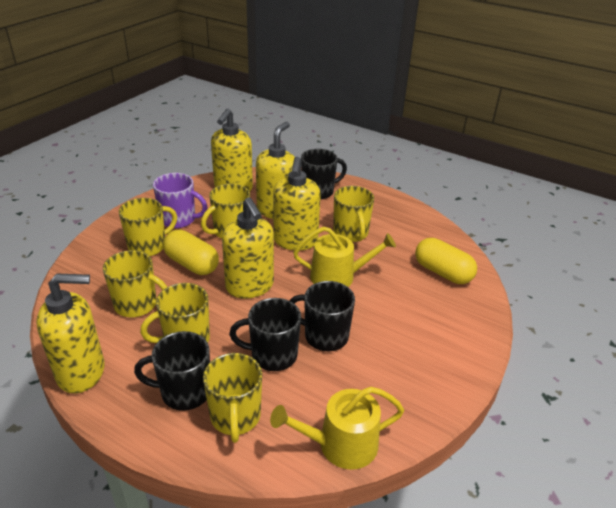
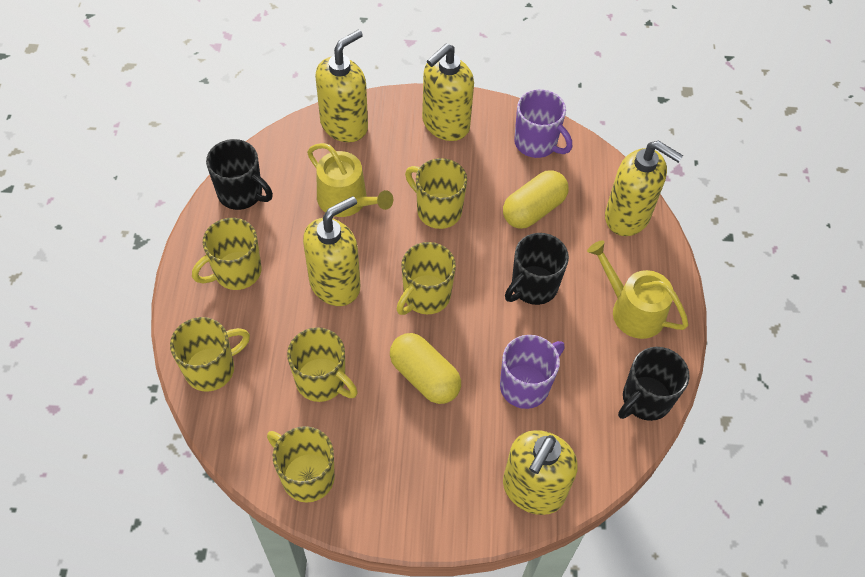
black mug: 4 -> 3
purple mug: 1 -> 2

